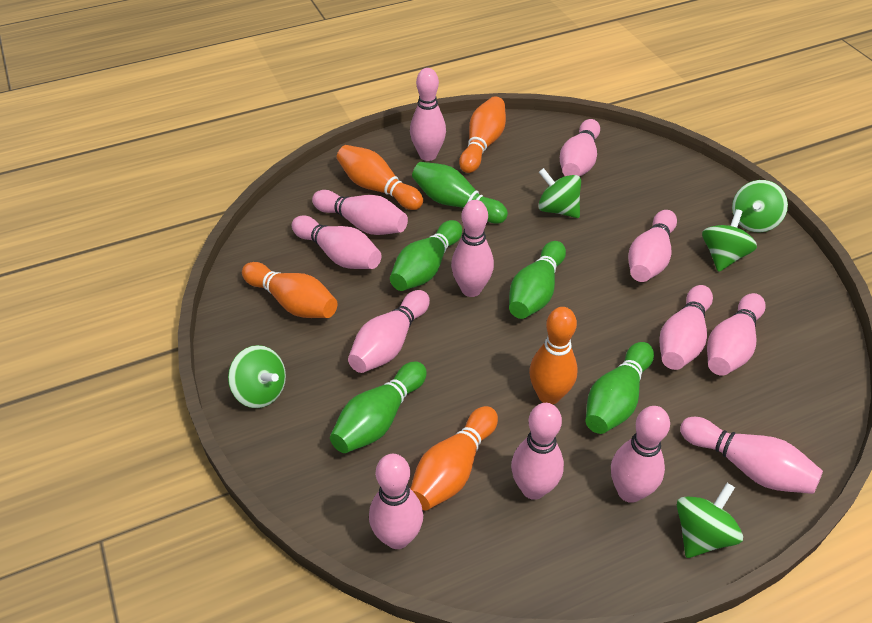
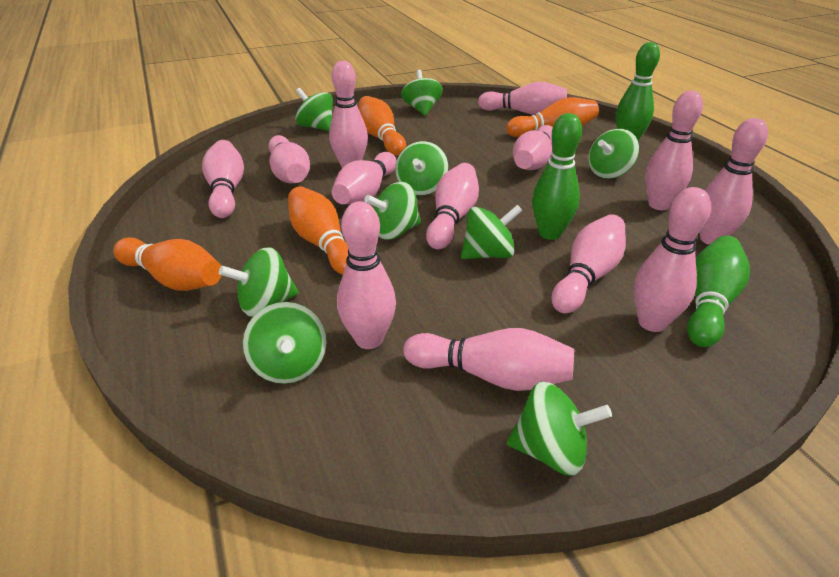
green bowling pin: 5 -> 3
green spinning top: 5 -> 9
orange bowling pin: 5 -> 4

